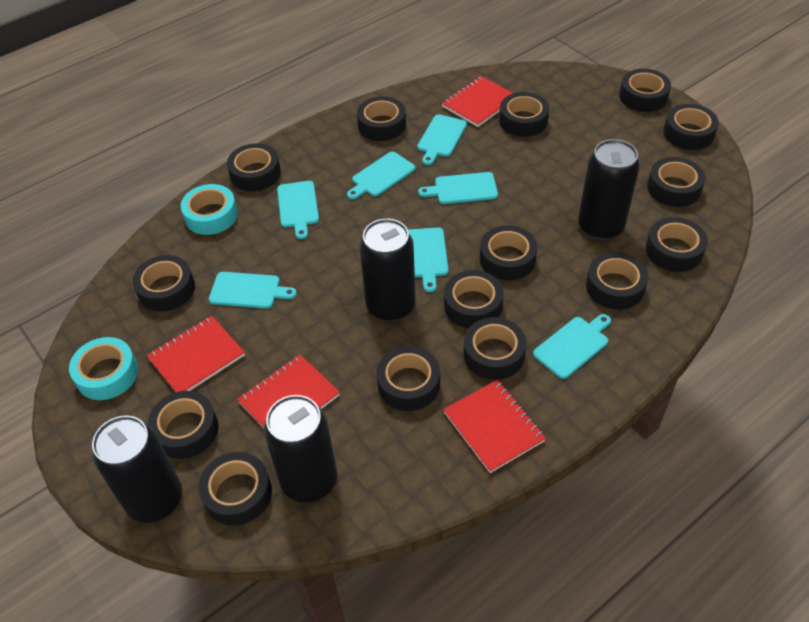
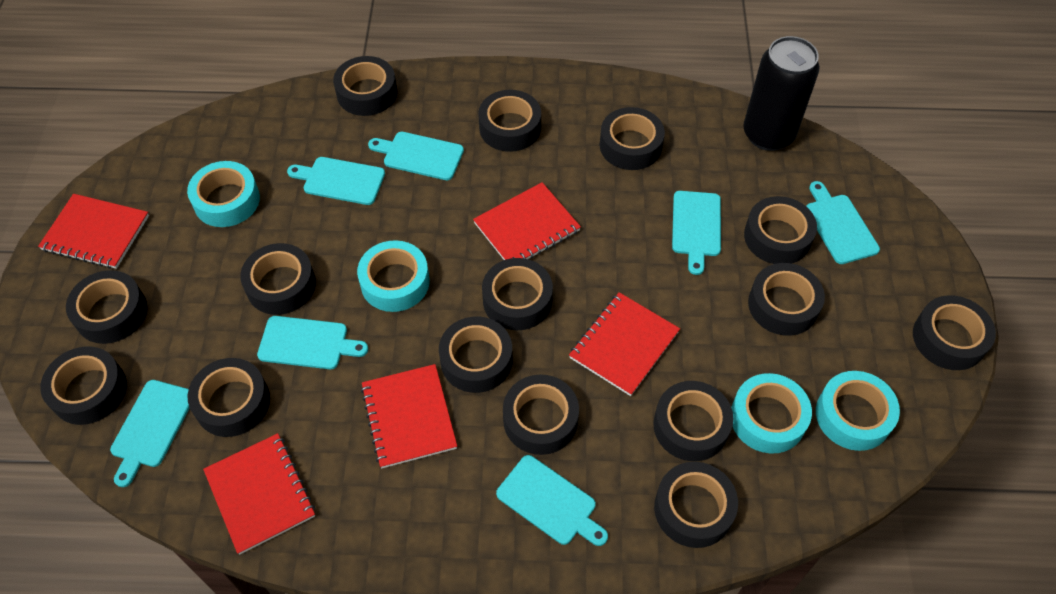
black can: 4 -> 1
red notebook: 4 -> 5
turquoise tape: 2 -> 4

